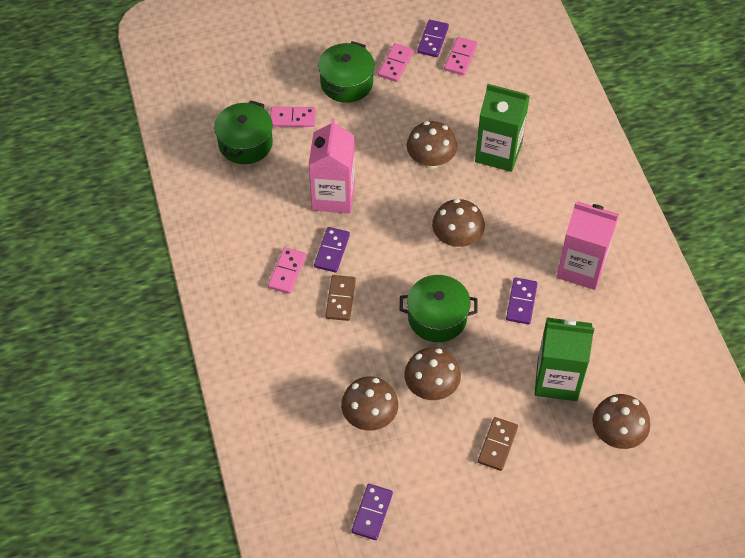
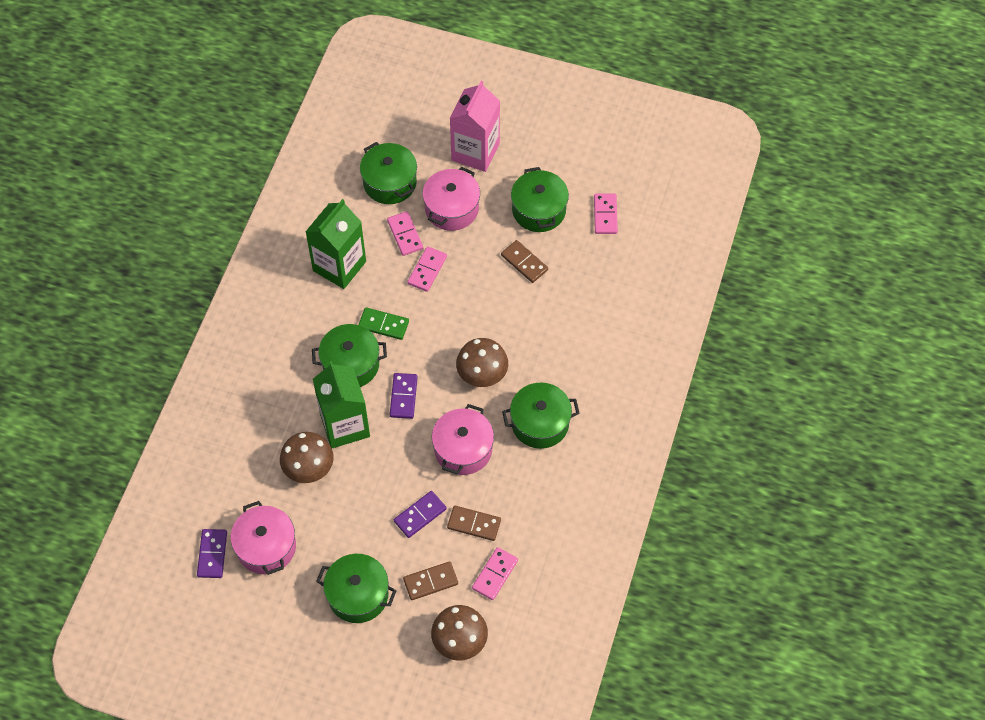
brown domino: 2 -> 3
brown mushroom: 5 -> 3
green domino: 0 -> 1
green pot: 3 -> 5
pink carton: 2 -> 1
pink pot: 0 -> 3
purple domino: 4 -> 3

